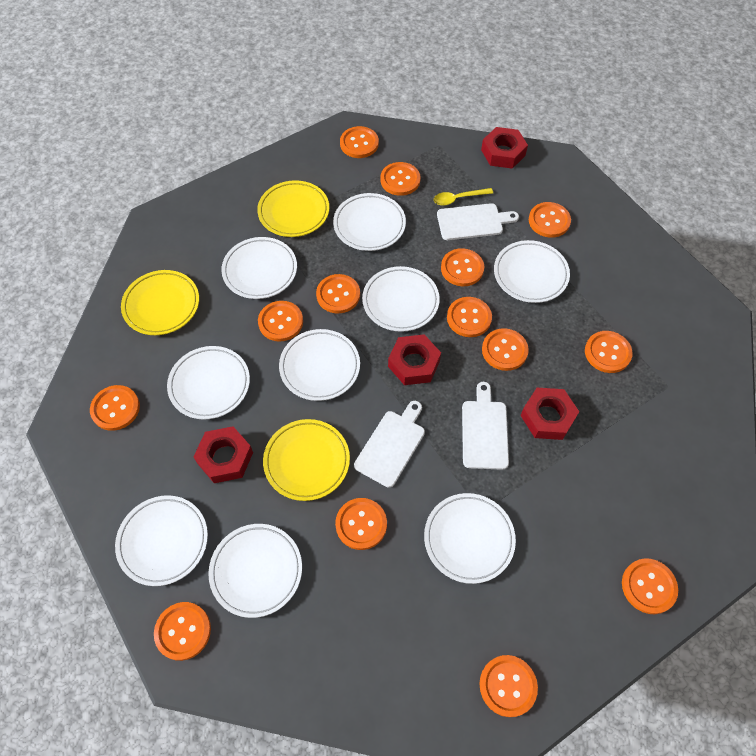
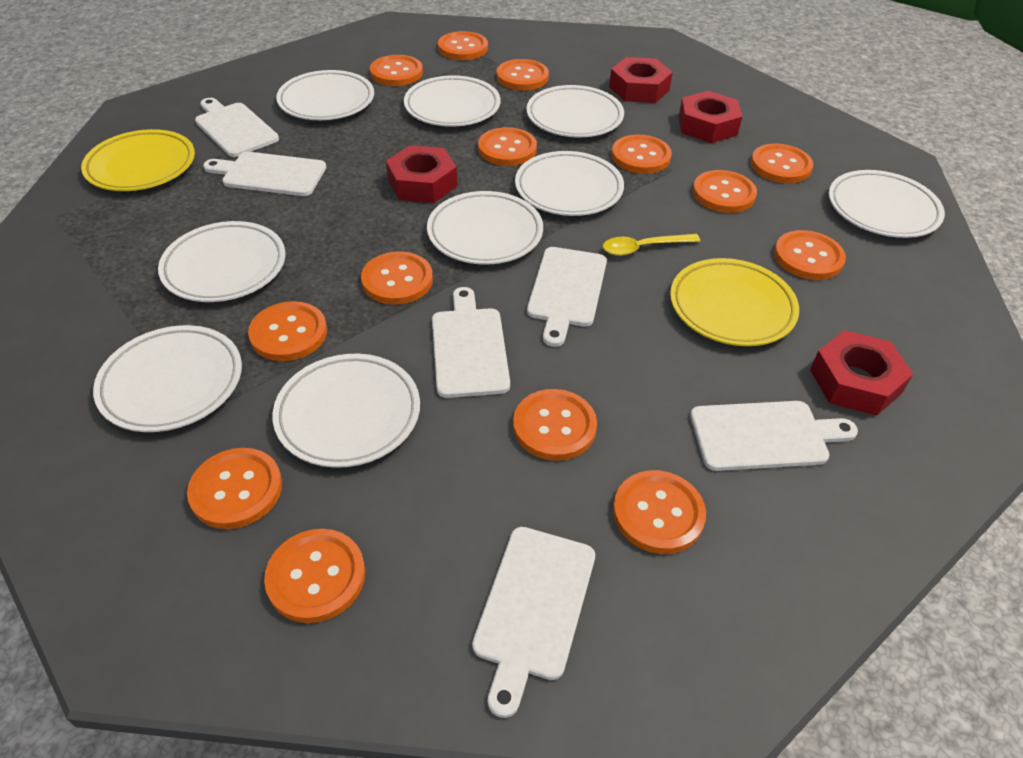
white cutting board: 3 -> 6
yellow plate: 3 -> 2

